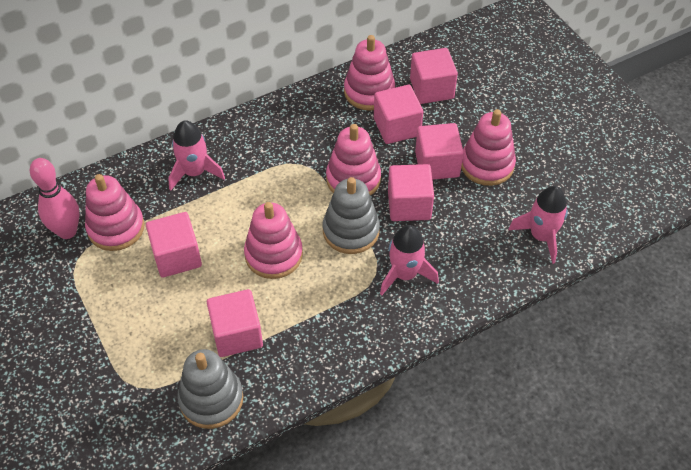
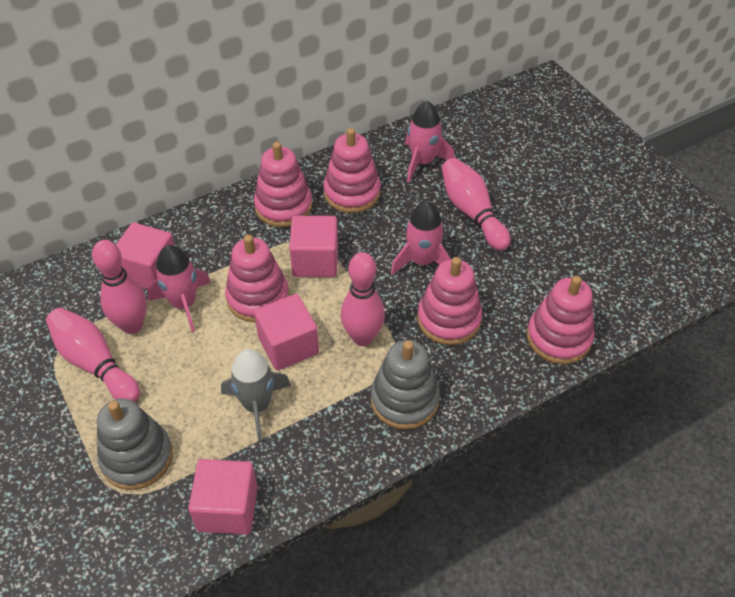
grey rocket: 0 -> 1
pink bowling pin: 1 -> 4
pink cube: 6 -> 4

